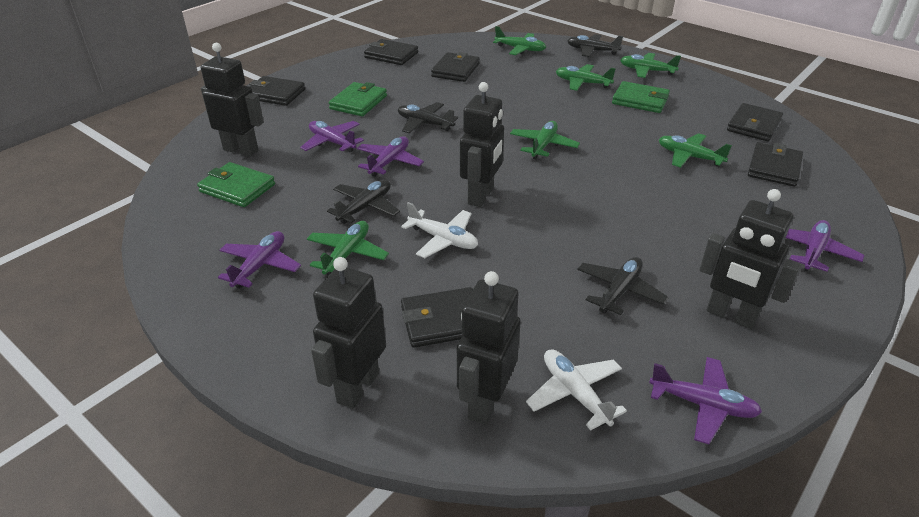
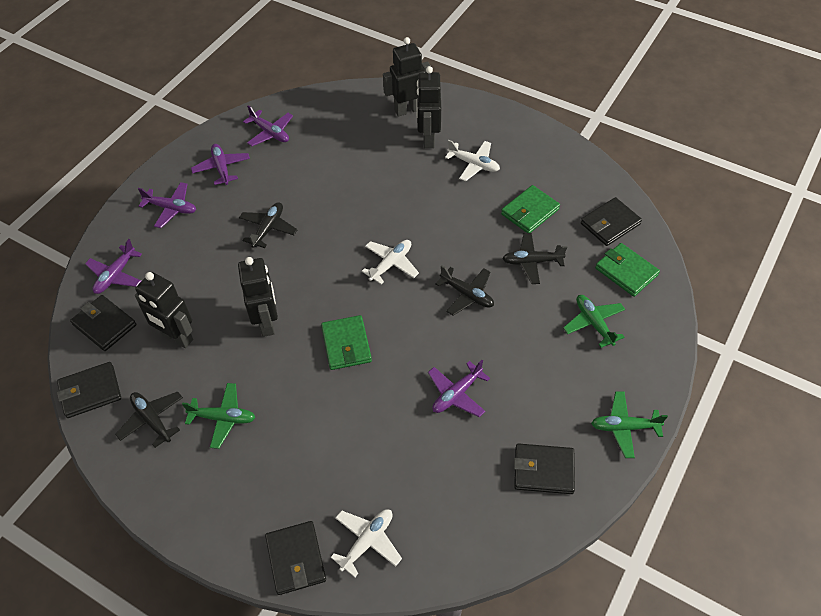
black robot: 5 -> 4
black wallet: 6 -> 5
green plane: 6 -> 3
white plane: 2 -> 3

